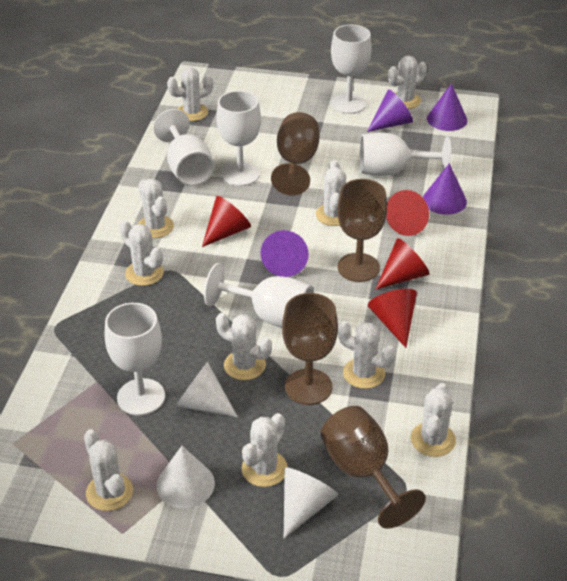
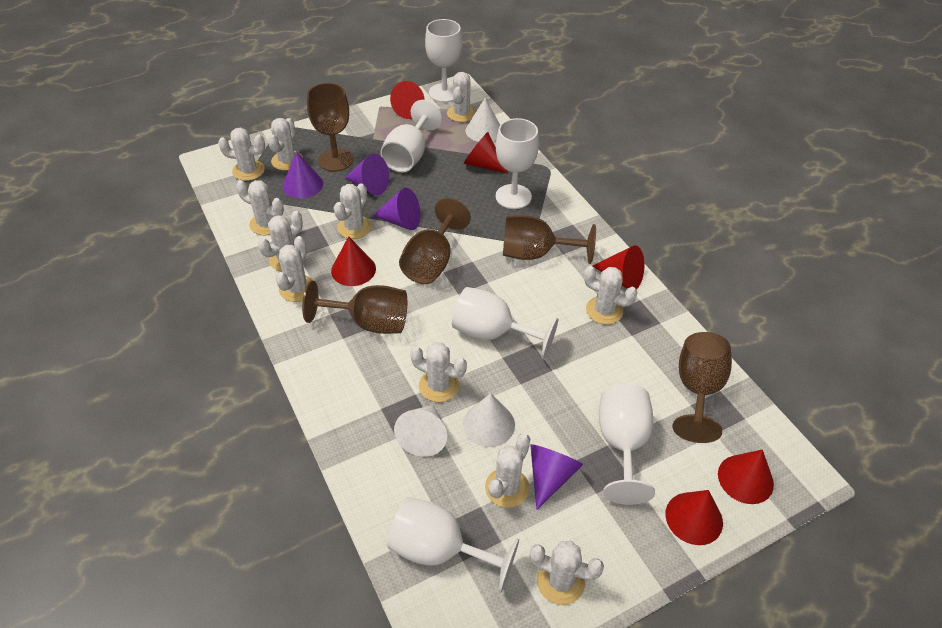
brown goblet: 4 -> 5
red cone: 4 -> 6
white cactus: 10 -> 11

